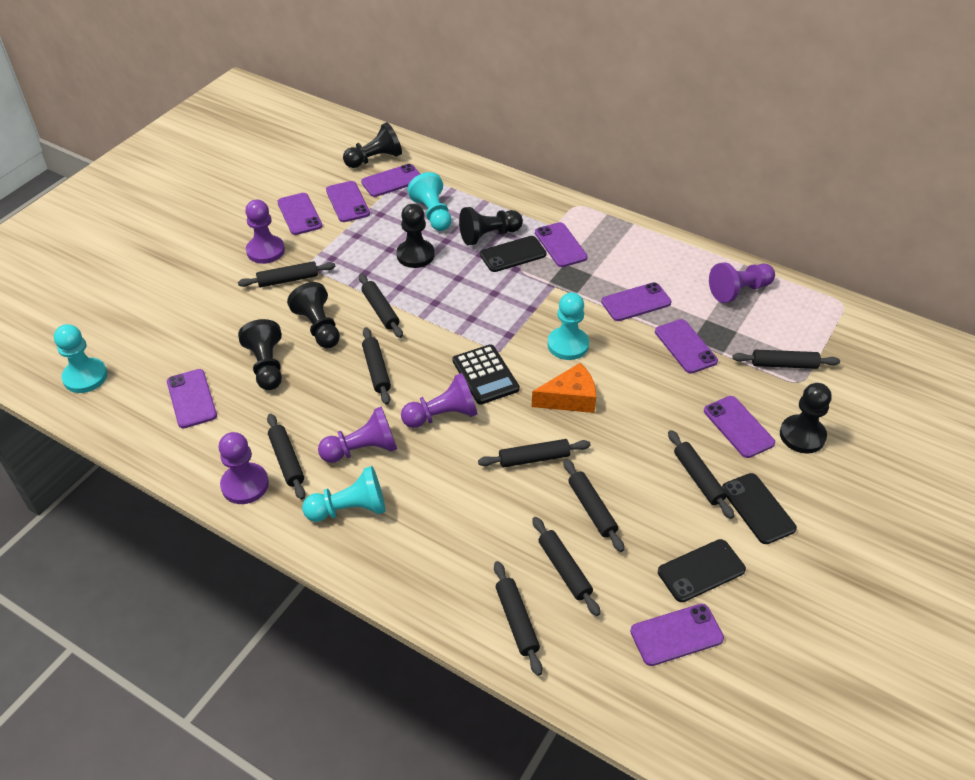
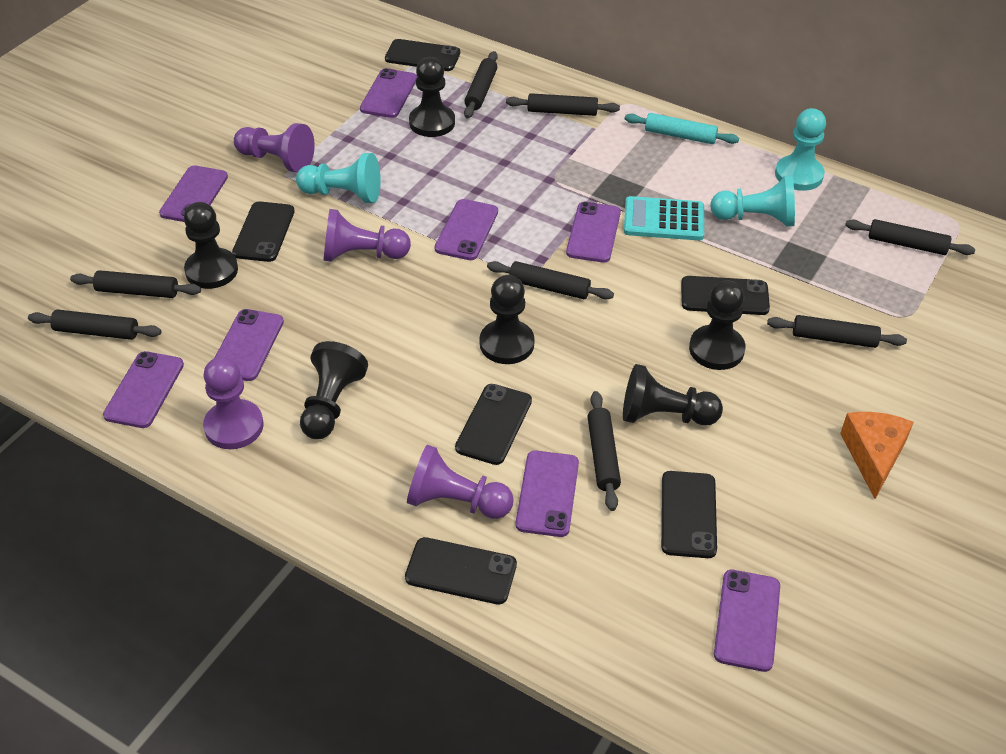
black calculator: 1 -> 0
black phone: 3 -> 6
black rolling pin: 10 -> 8
purple pawn: 5 -> 4
purple phone: 9 -> 8
turquoise calculator: 0 -> 1
turquoise pawn: 4 -> 3
turquoise rolling pin: 0 -> 1

